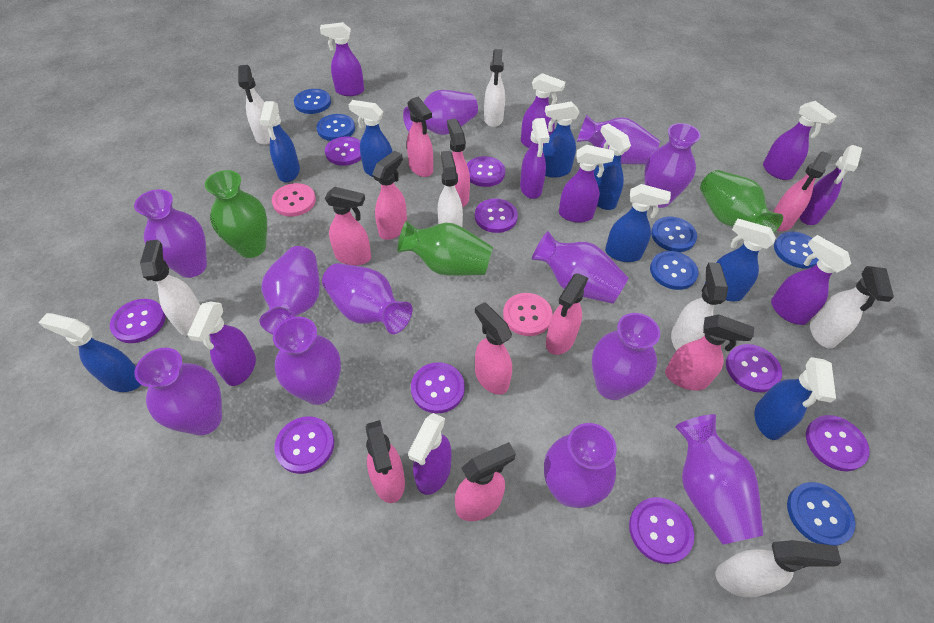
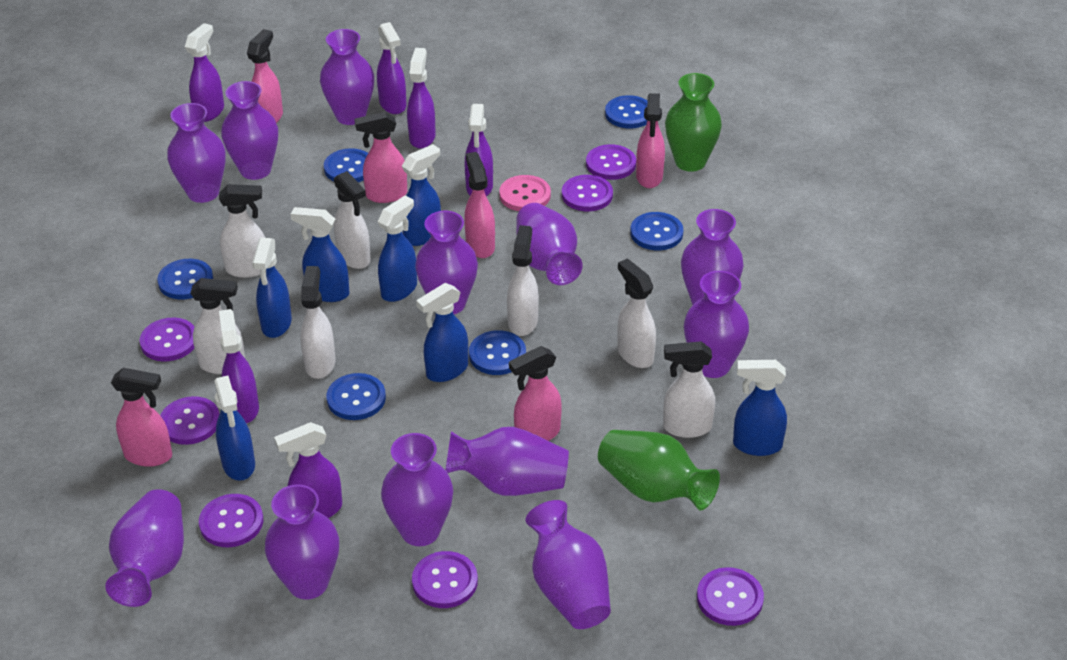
blue spray bottle: 8 -> 7
green vase: 3 -> 2
pink button: 2 -> 1
pink spray bottle: 10 -> 6
purple button: 9 -> 7
purple spray bottle: 9 -> 6

